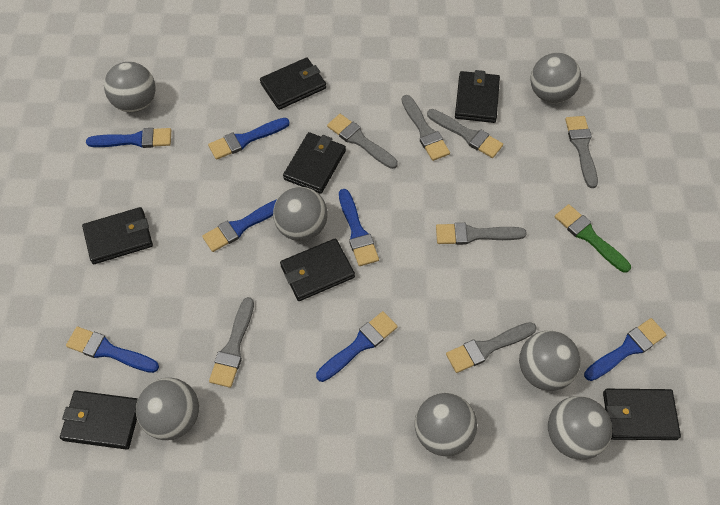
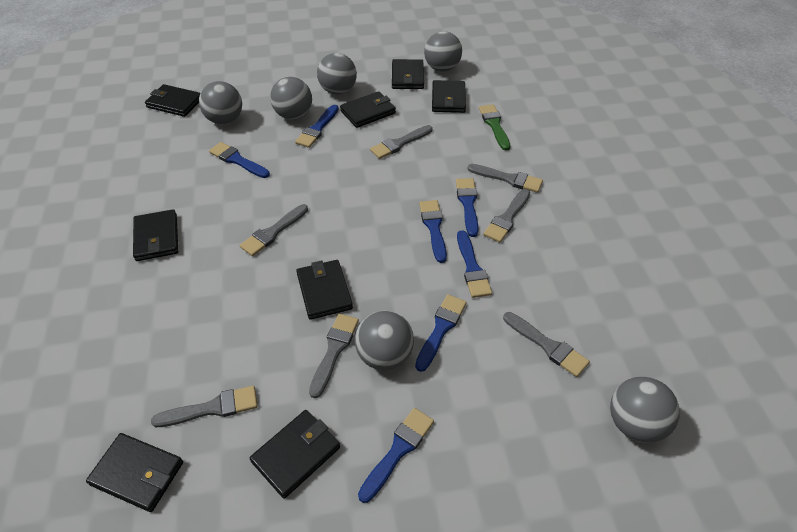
black wallet: 7 -> 8
grey ball: 7 -> 6

